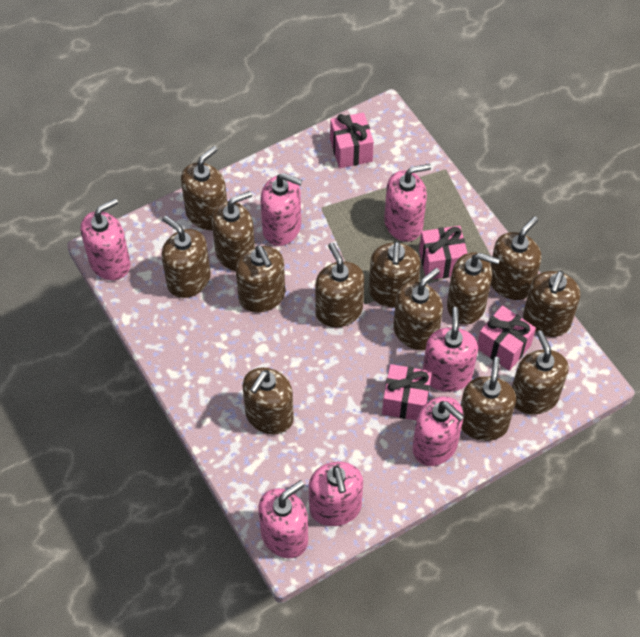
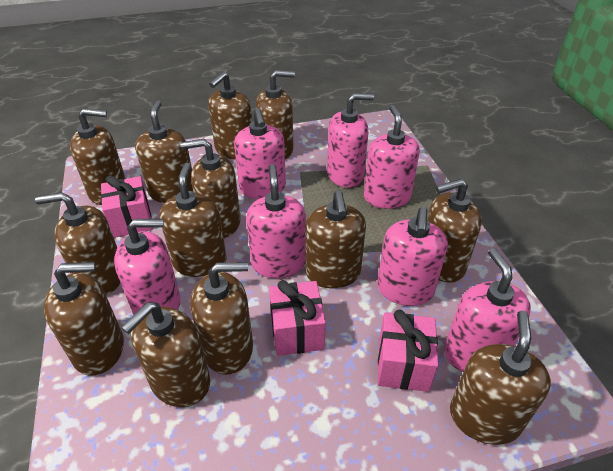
pink gift: 4 -> 3

